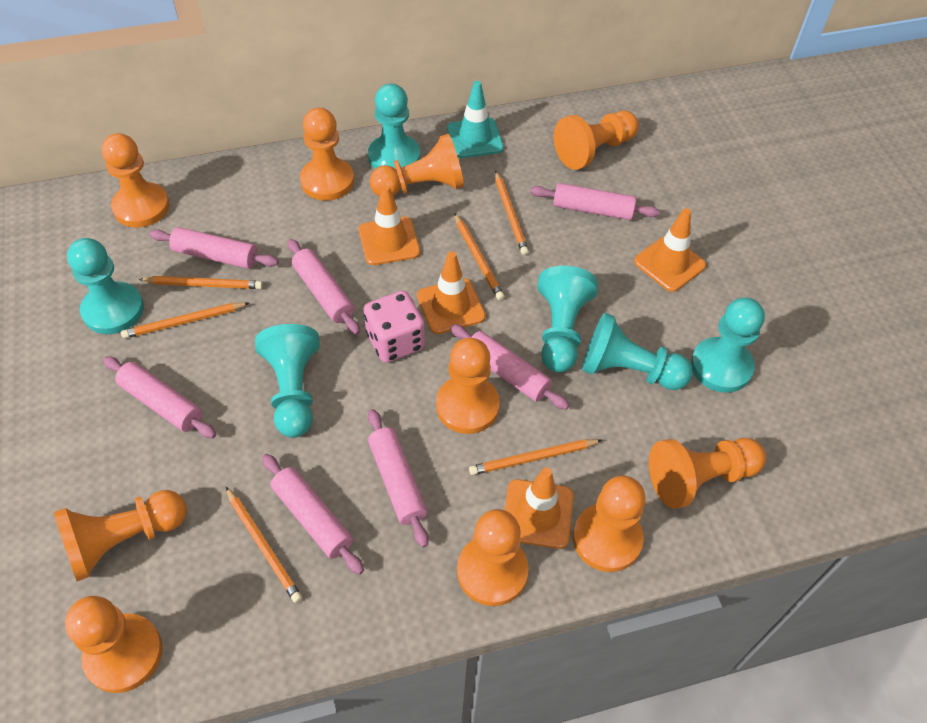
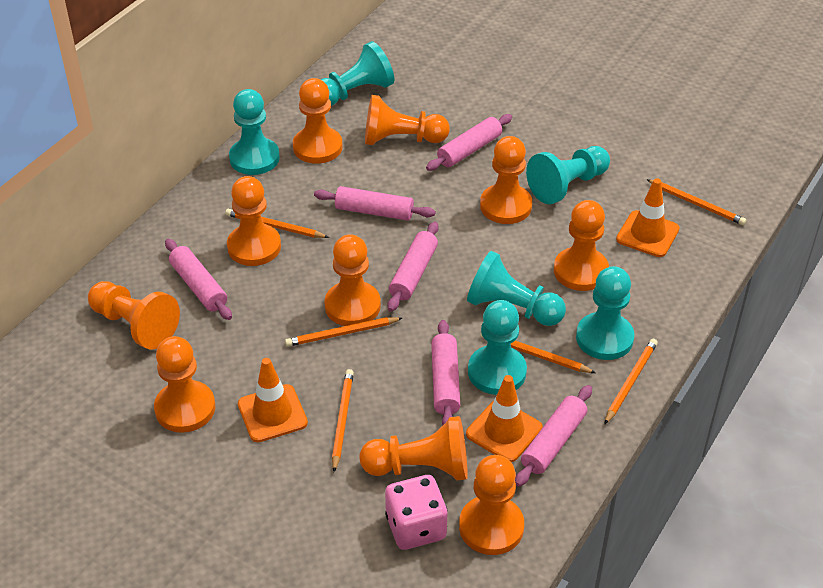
orange traffic cone: 4 -> 3
pink rolling pin: 7 -> 6
turquoise traffic cone: 1 -> 0

